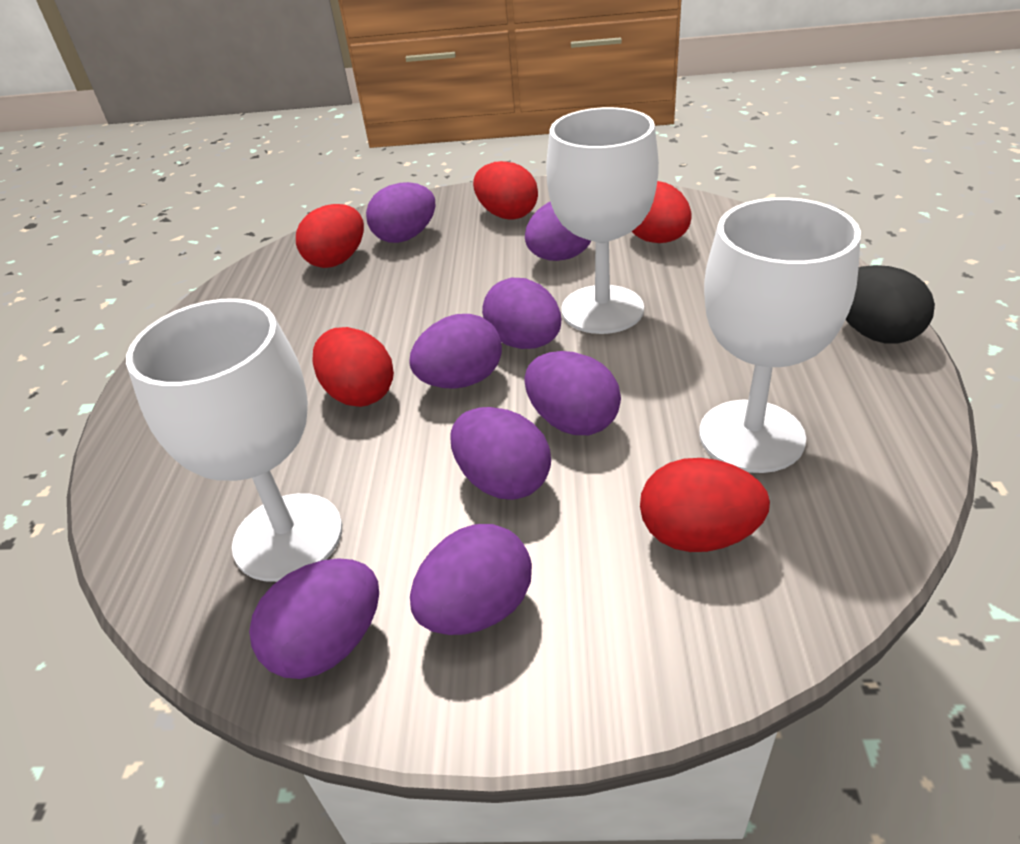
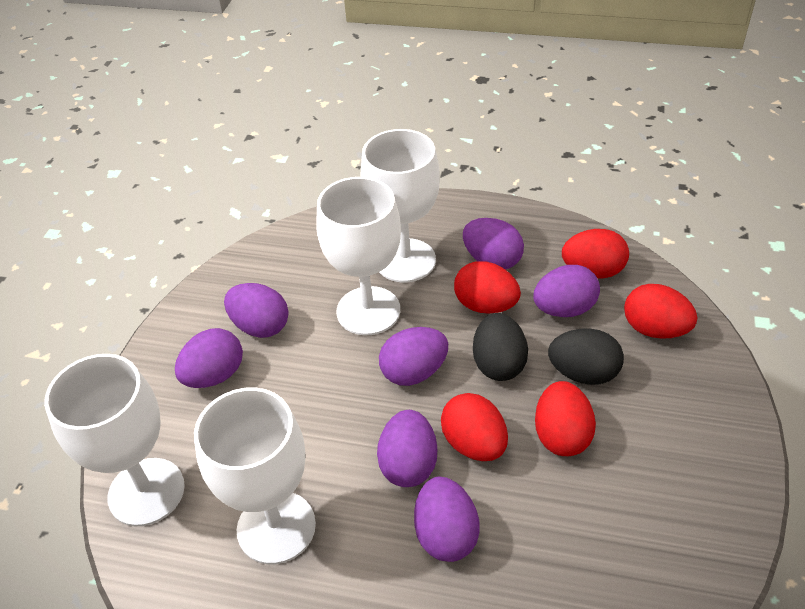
black egg: 1 -> 2
purple egg: 8 -> 7
white goblet: 3 -> 4

